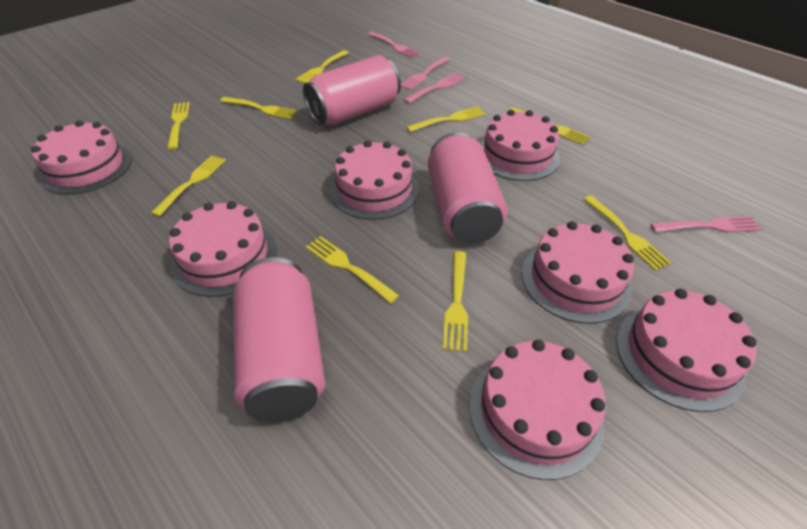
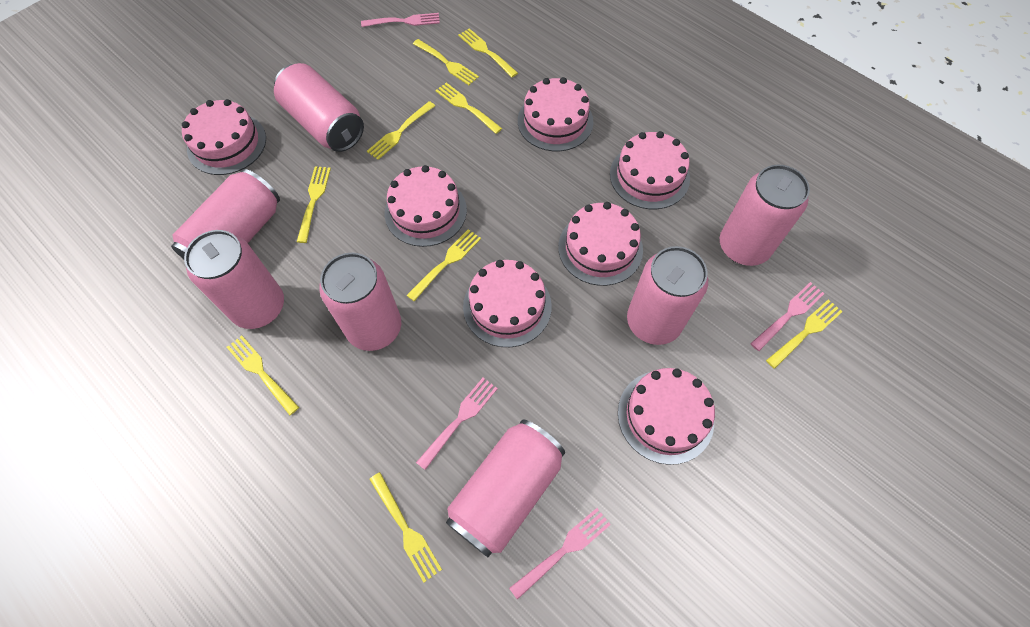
pink can: 3 -> 7

